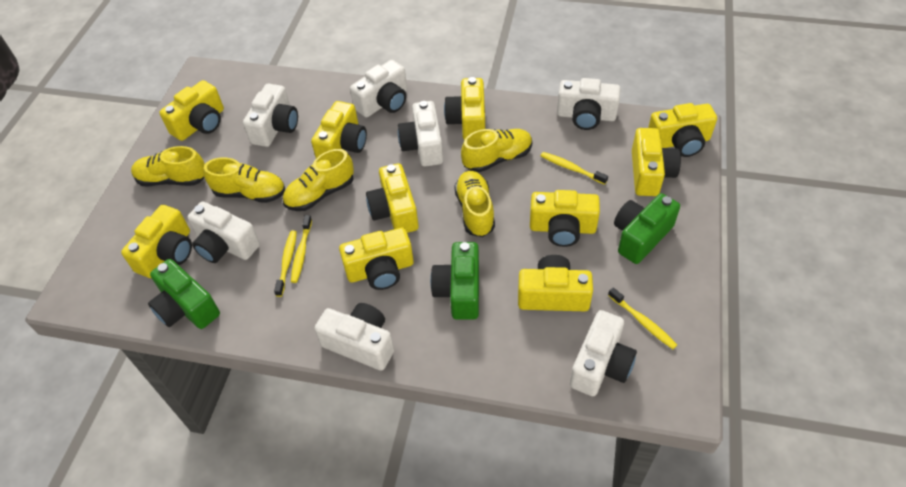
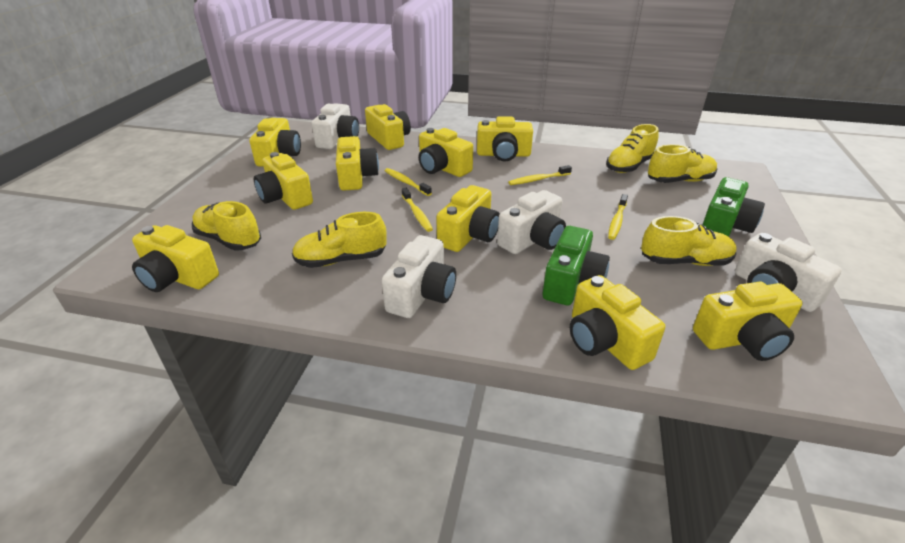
green camera: 3 -> 2
white camera: 7 -> 4

